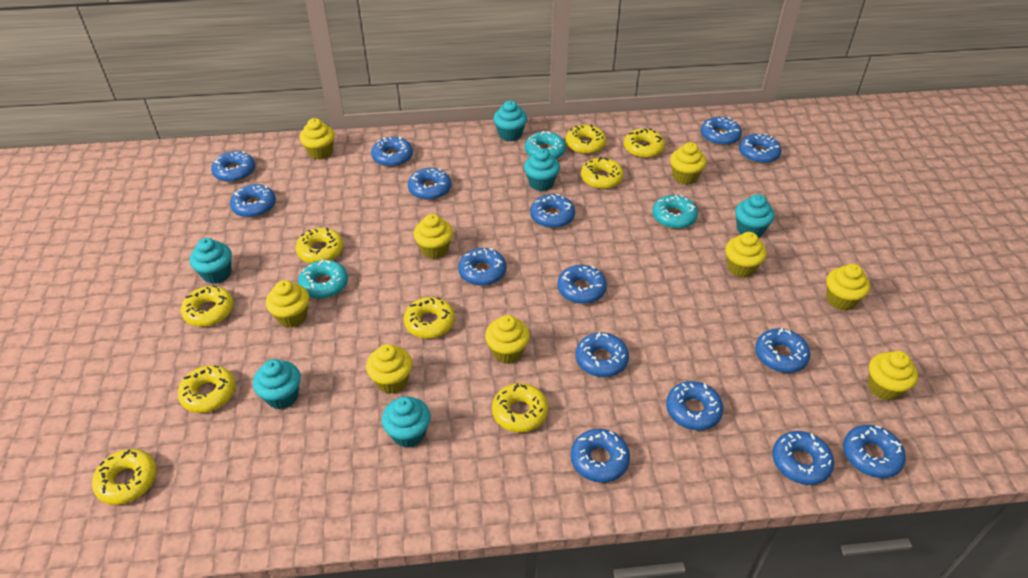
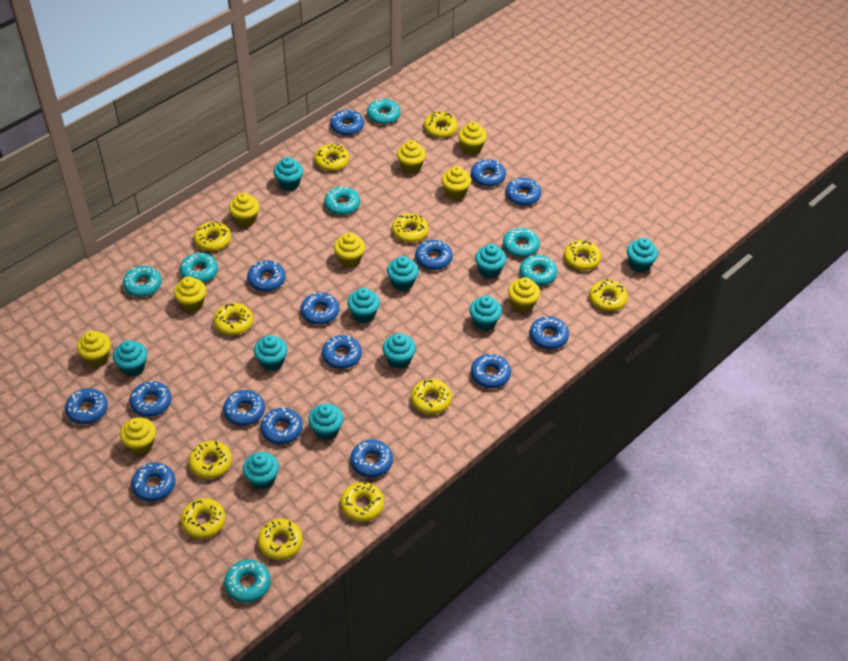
turquoise cupcake: 6 -> 11
turquoise donut: 3 -> 7
yellow donut: 9 -> 12

